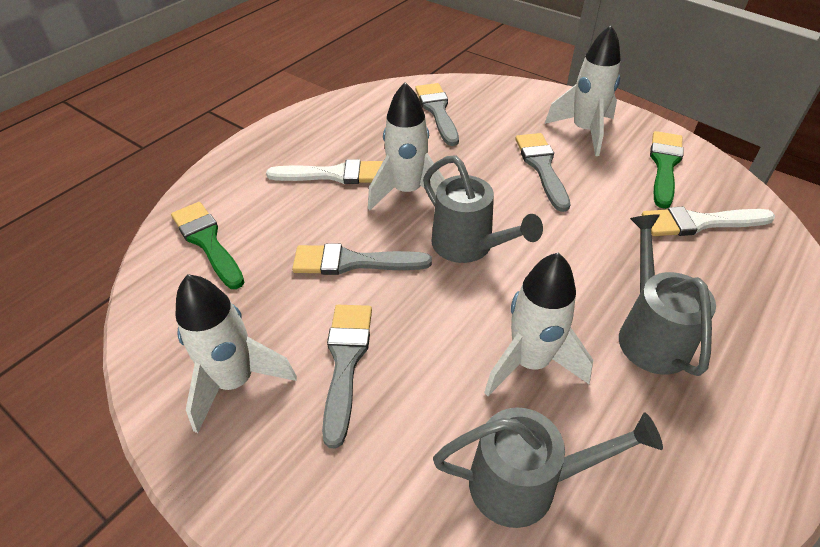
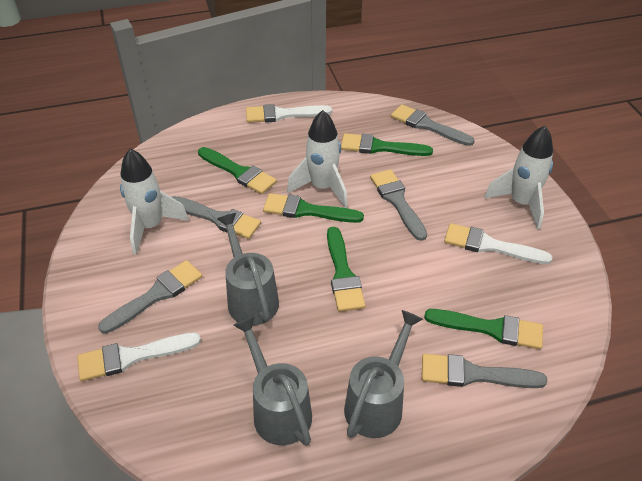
green brush: 2 -> 5
grey brush: 4 -> 5
white brush: 2 -> 3
white rocket: 4 -> 3

